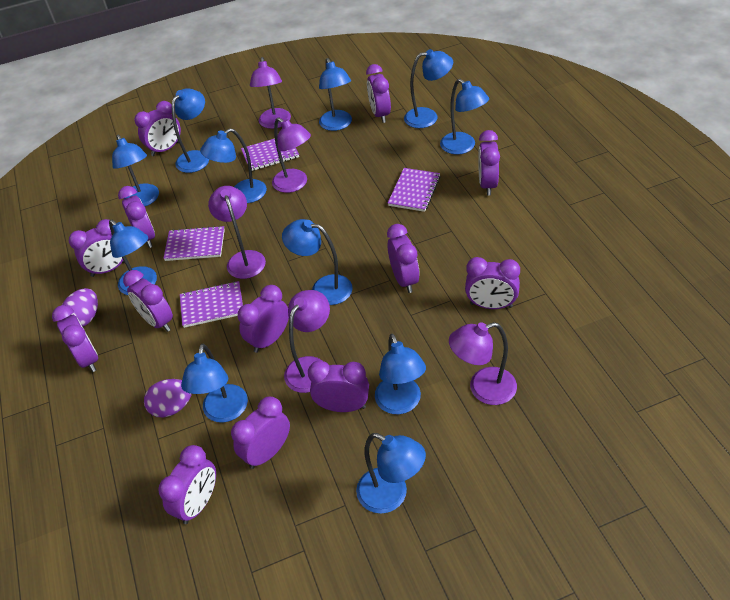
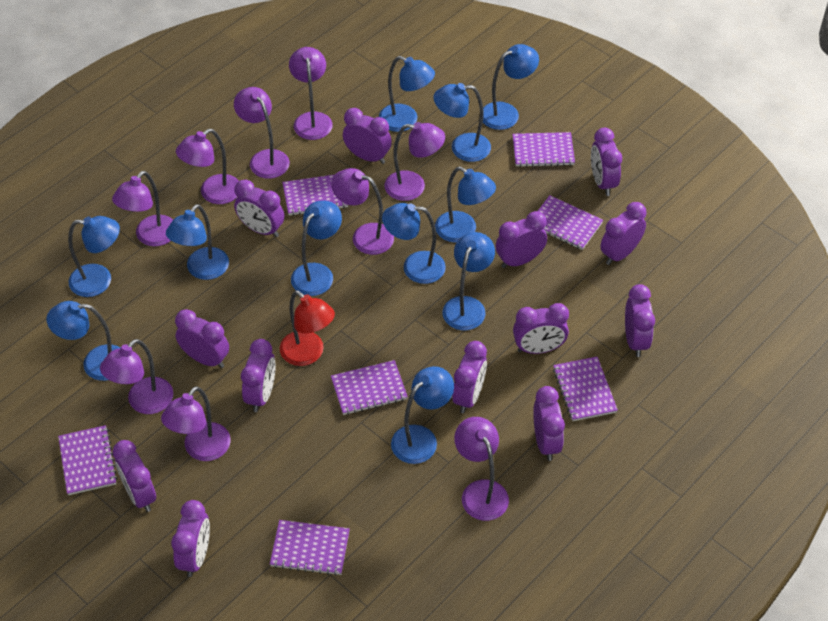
purple egg: 2 -> 0
purple lamp: 5 -> 9
purple notebook: 4 -> 7
red lamp: 0 -> 1

